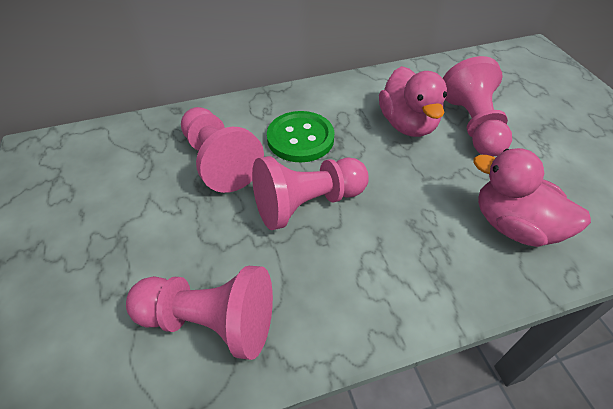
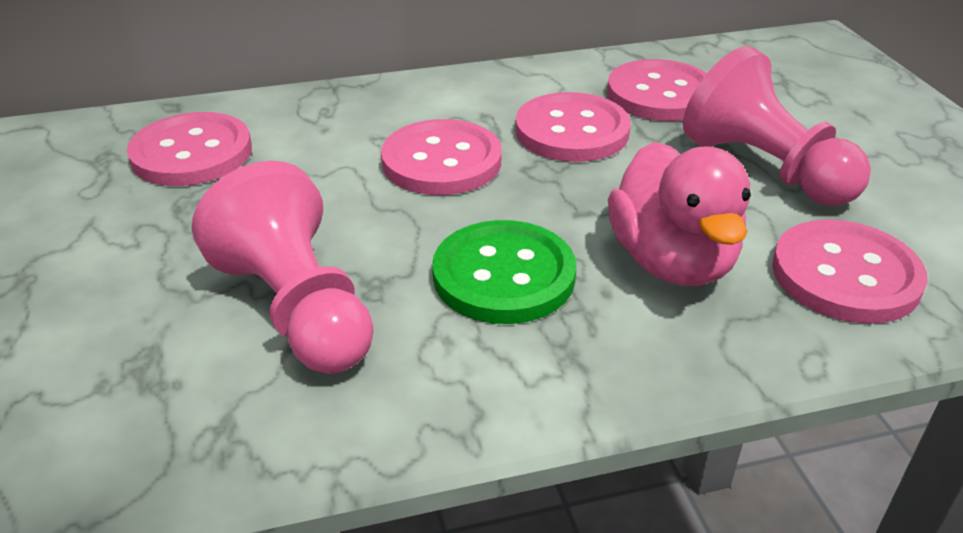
pink button: 0 -> 5
pink duck: 2 -> 1
pink pawn: 4 -> 2

